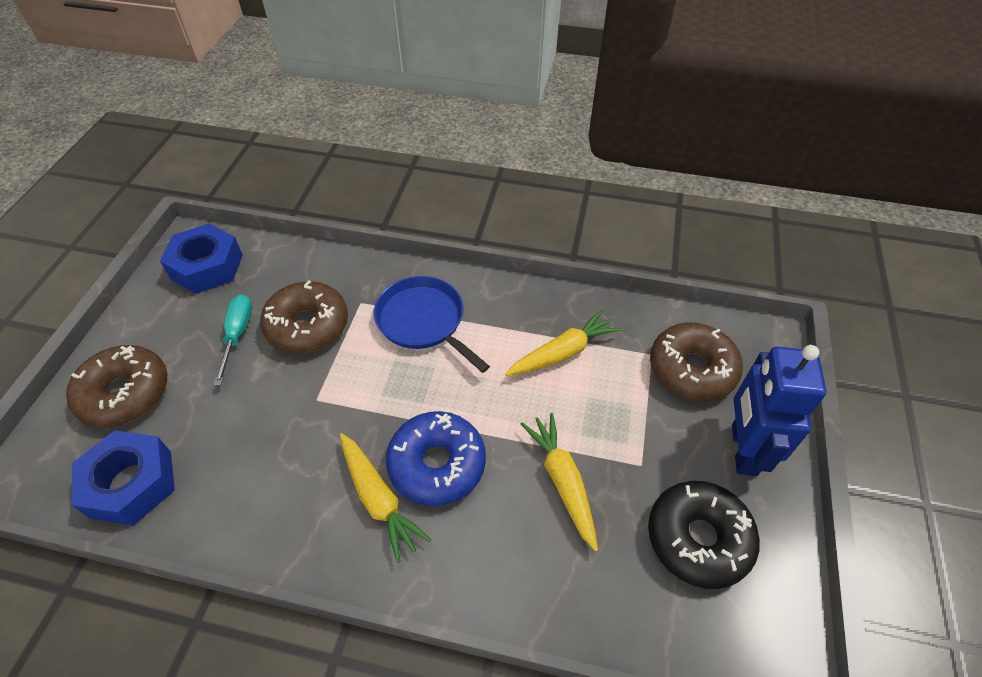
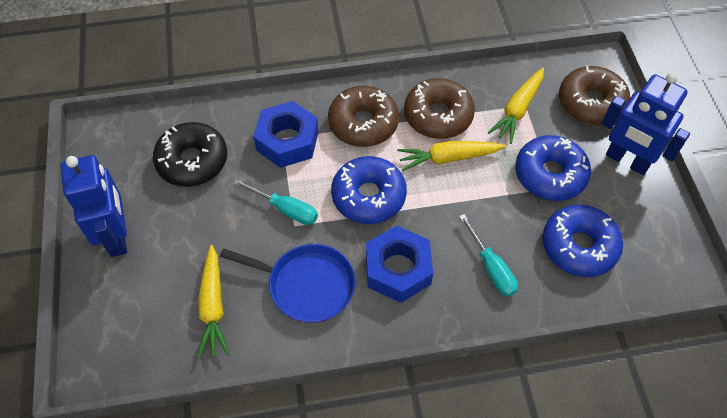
blue donut: 1 -> 3
blue robot: 1 -> 2
turquoise screwdriver: 1 -> 2

